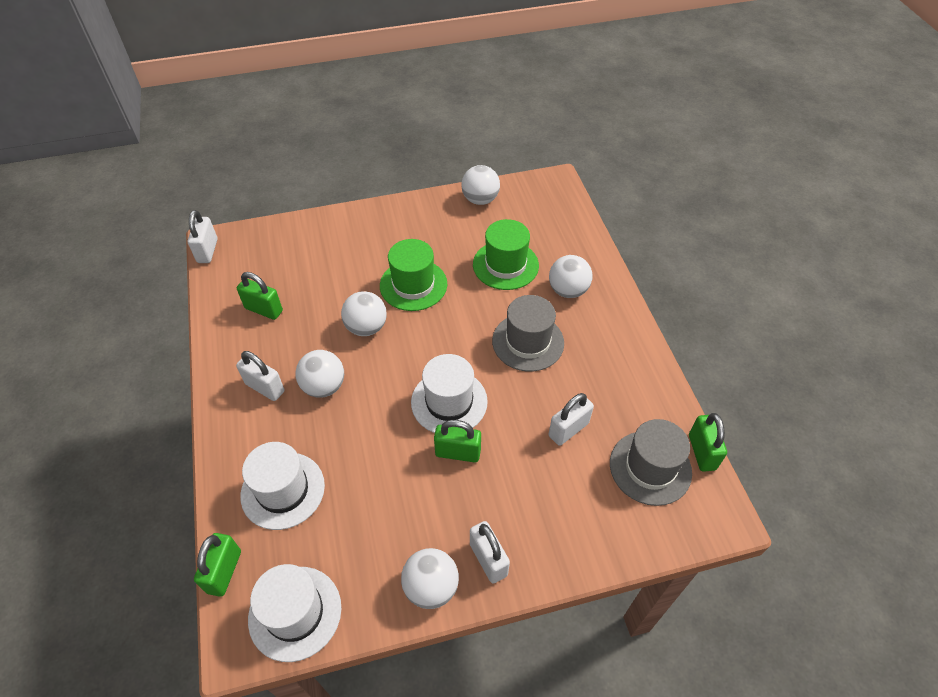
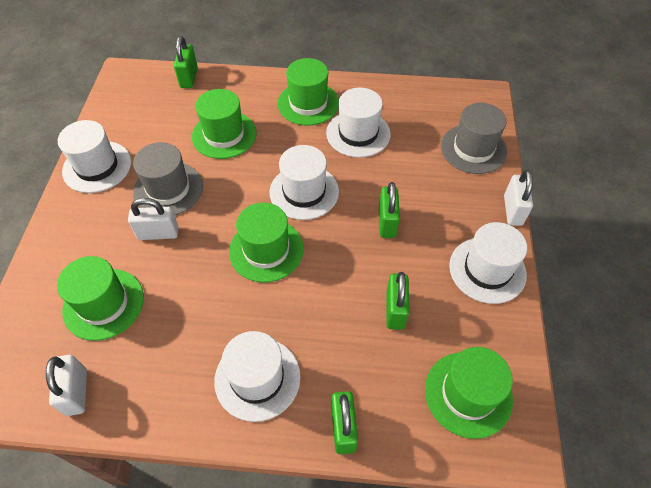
green hat: 2 -> 5
white ball: 5 -> 0
white hat: 3 -> 5
white padlock: 4 -> 3

